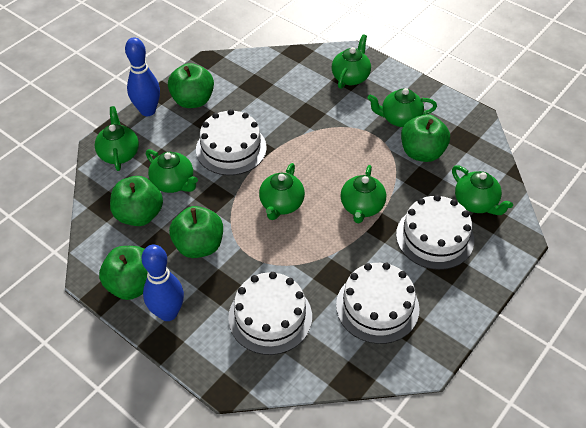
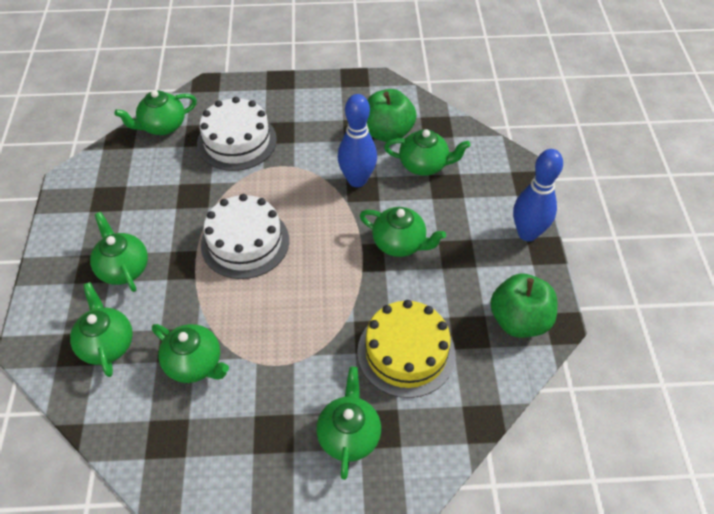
green apple: 5 -> 2
white cake: 4 -> 2
yellow cake: 0 -> 1

